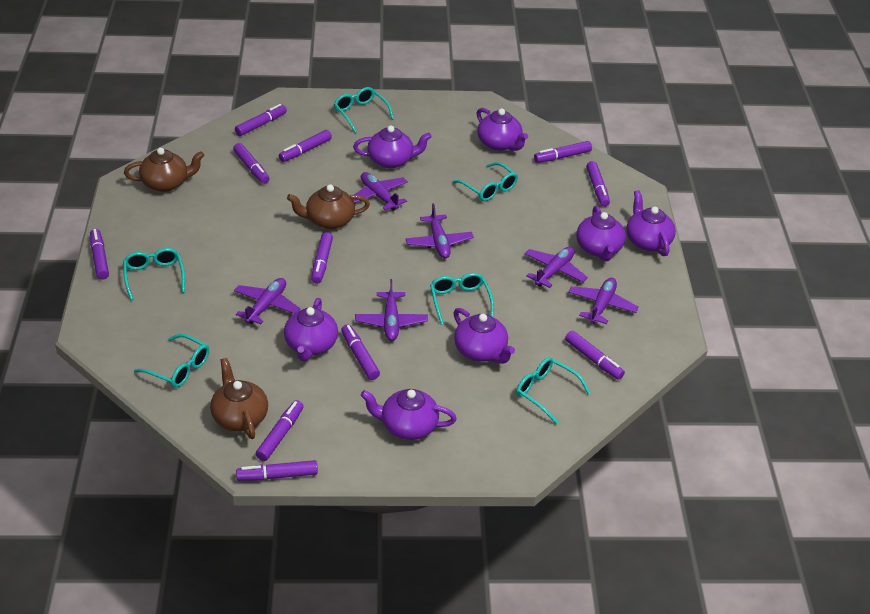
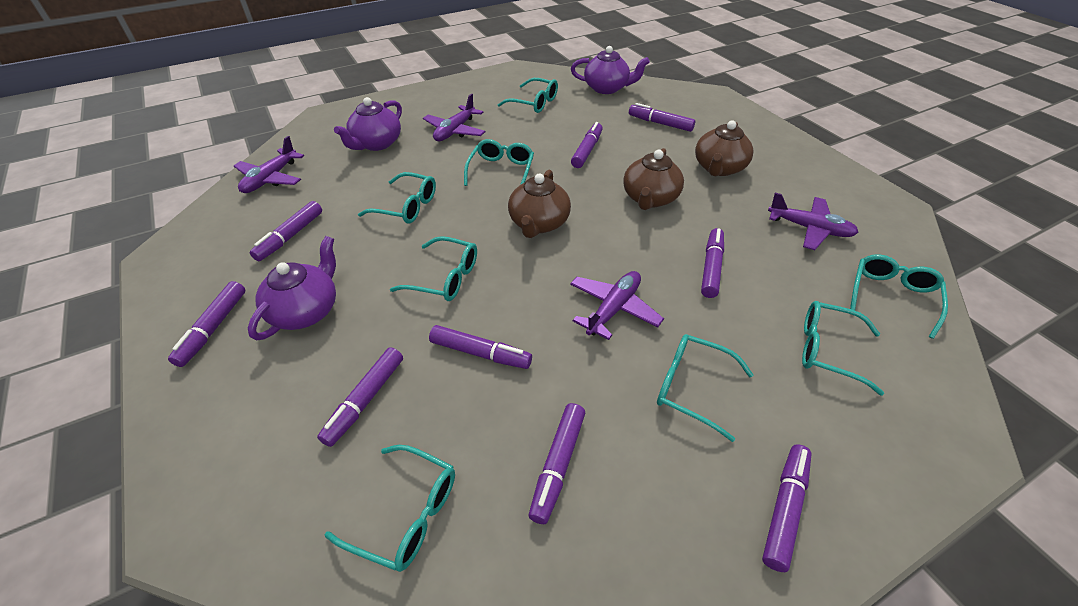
purple marker: 11 -> 9
purple plane: 6 -> 4
purple teapot: 7 -> 3
turquoise glasses: 6 -> 8

